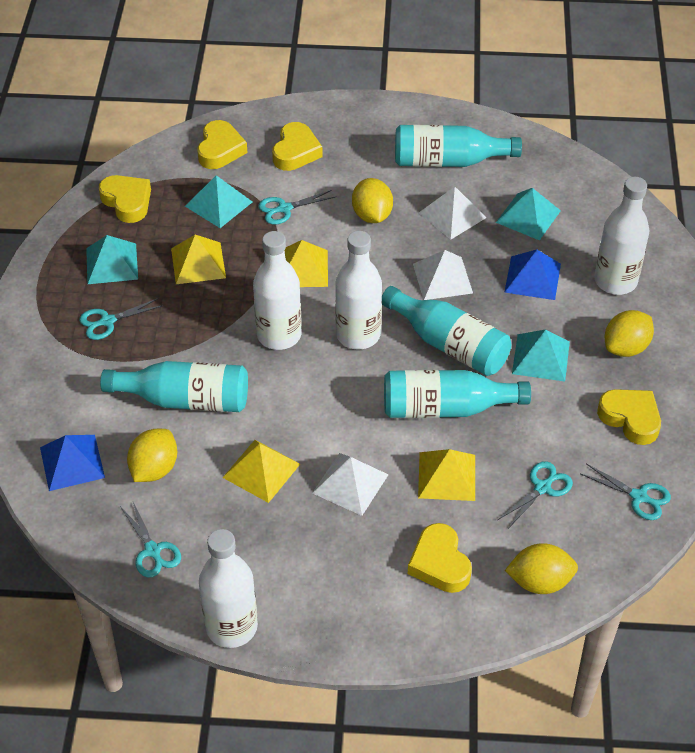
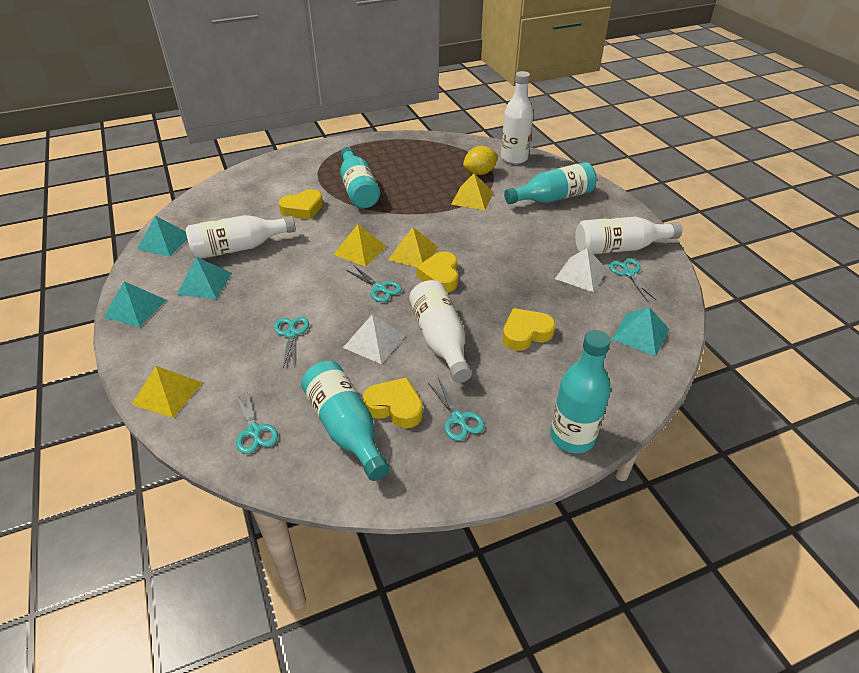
blue pyramid: 2 -> 0
white pyramid: 3 -> 2
yellow heart: 5 -> 4
yellow lemon: 4 -> 1

